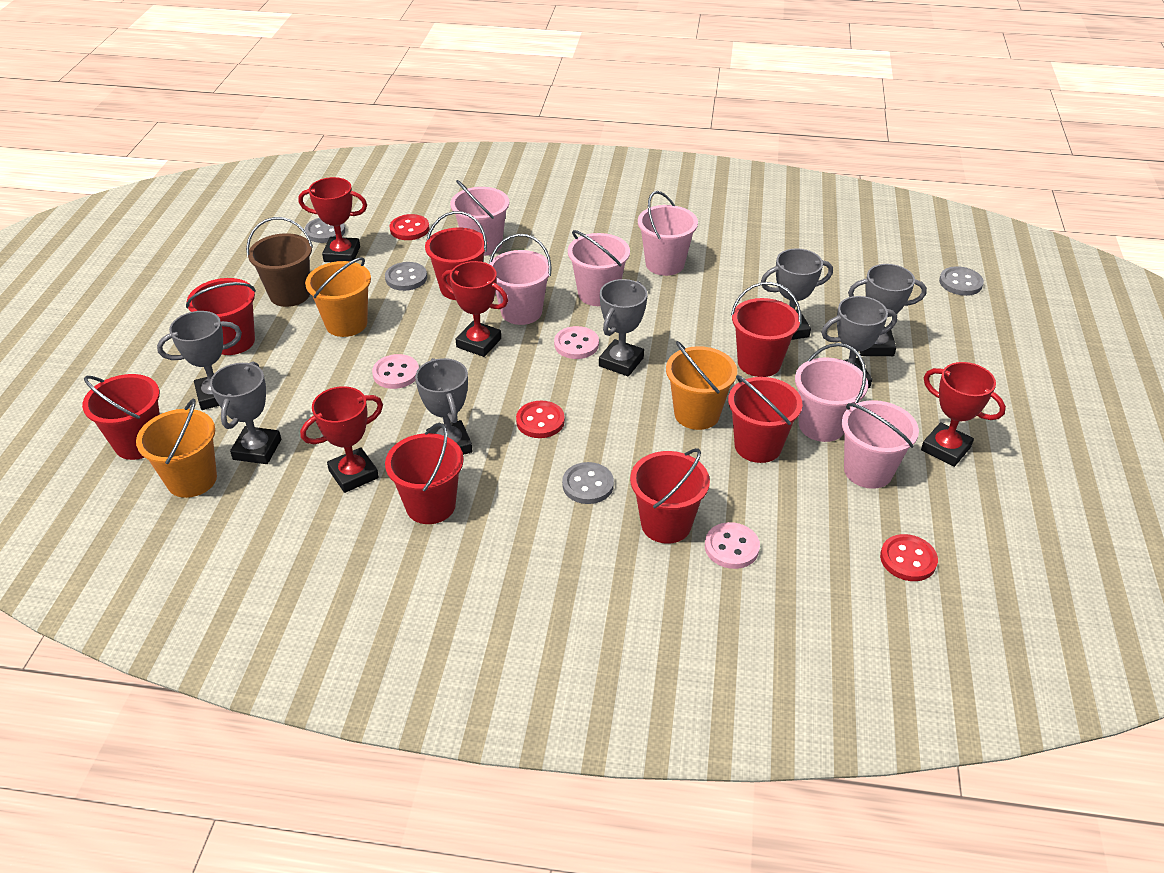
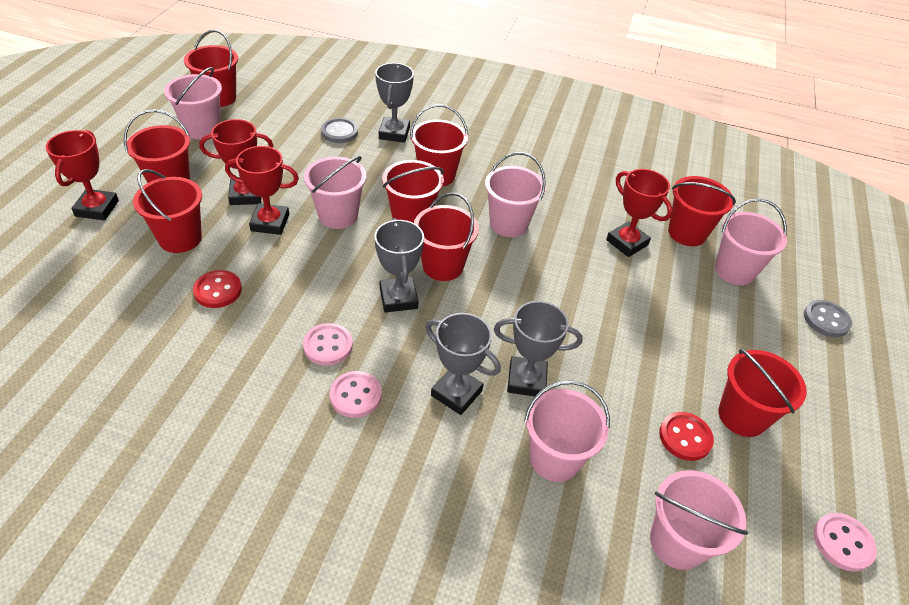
brown bucket: 1 -> 0
grey button: 4 -> 2
grey trophy: 7 -> 4
orange bucket: 3 -> 0
red bucket: 7 -> 8
red button: 3 -> 2

